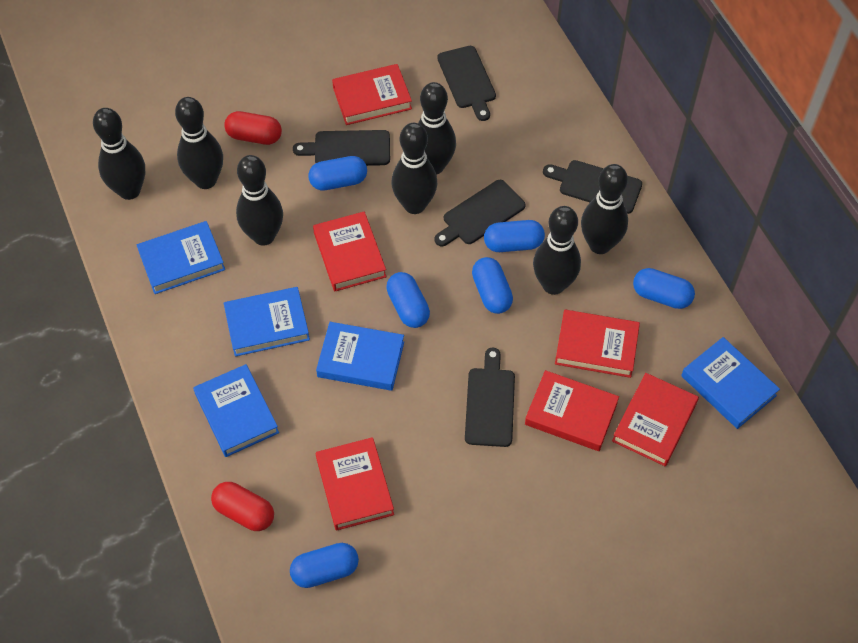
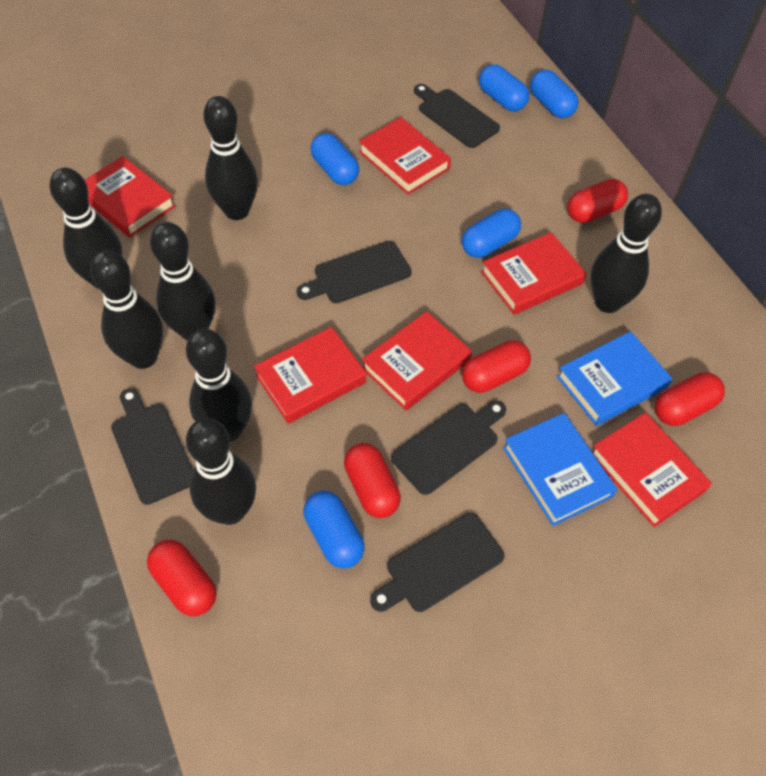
blue book: 5 -> 2
blue capsule: 6 -> 5
red capsule: 2 -> 5

